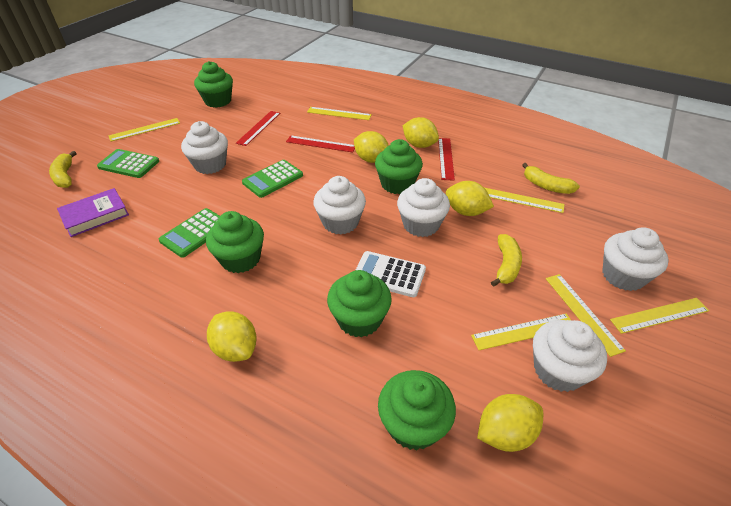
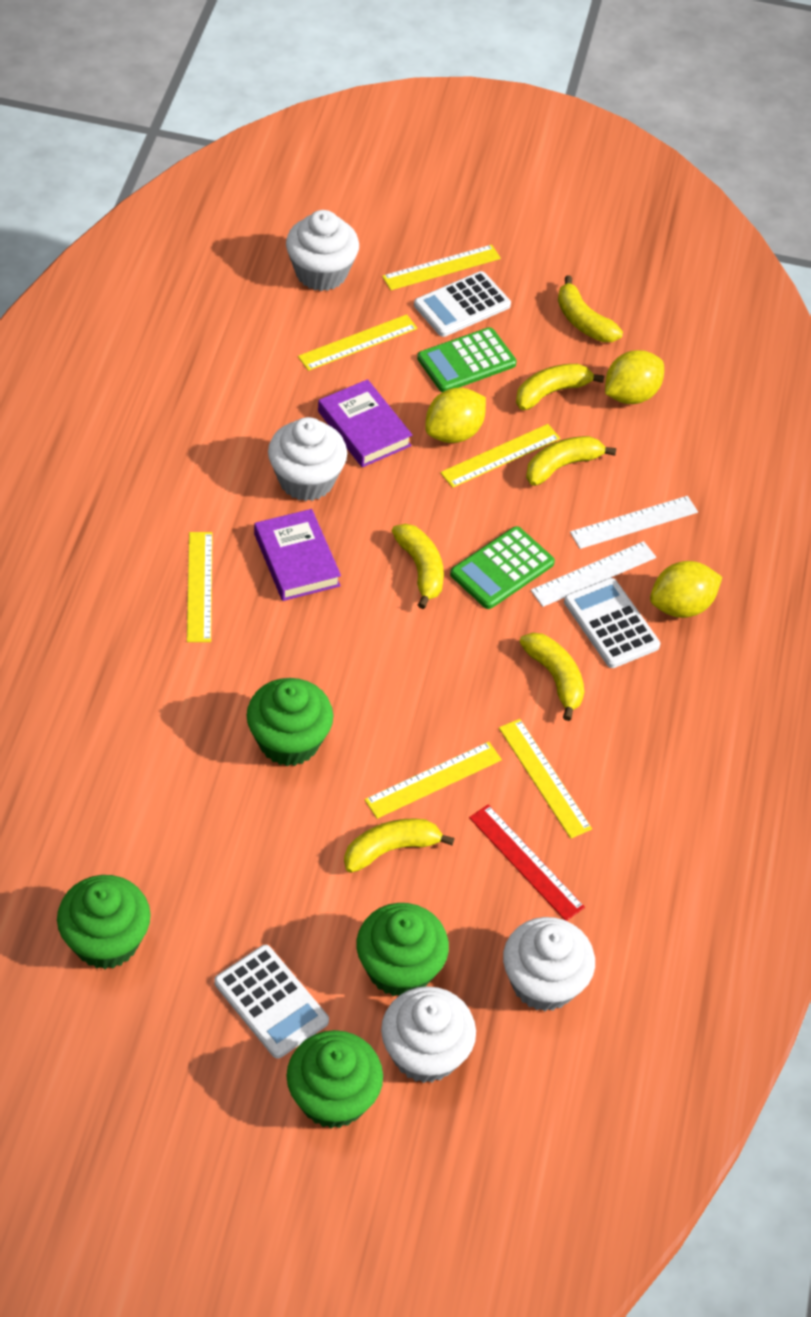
green calculator: 3 -> 2
green cupcake: 5 -> 4
purple book: 1 -> 2
red ruler: 3 -> 1
white calculator: 1 -> 3
white cupcake: 5 -> 4
white ruler: 0 -> 2
yellow banana: 3 -> 6
yellow lemon: 5 -> 3

